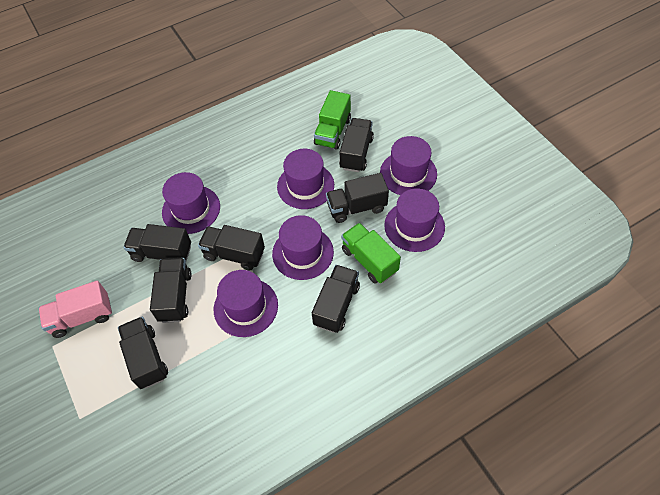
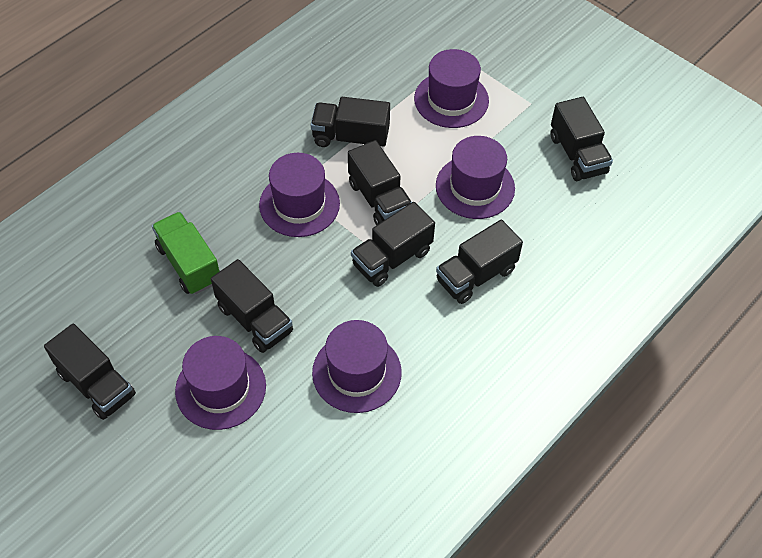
green truck: 2 -> 1
pink truck: 1 -> 0
purple hat: 6 -> 5

